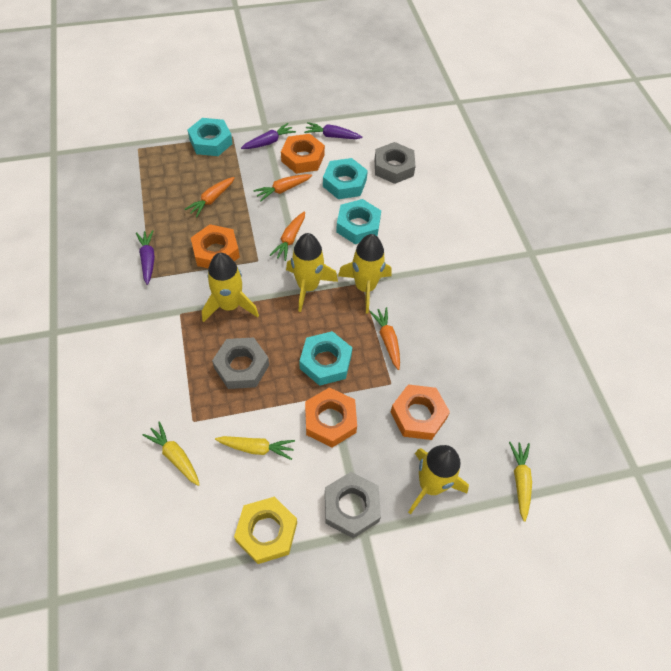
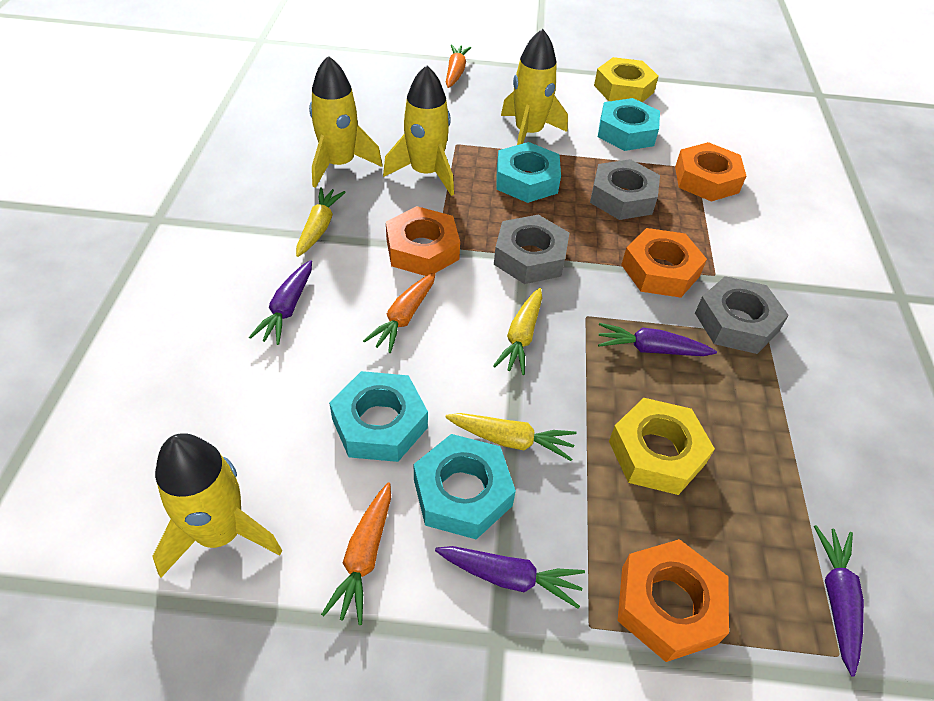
orange carrot: 4 -> 3
purple carrot: 3 -> 4
yellow nut: 1 -> 2

